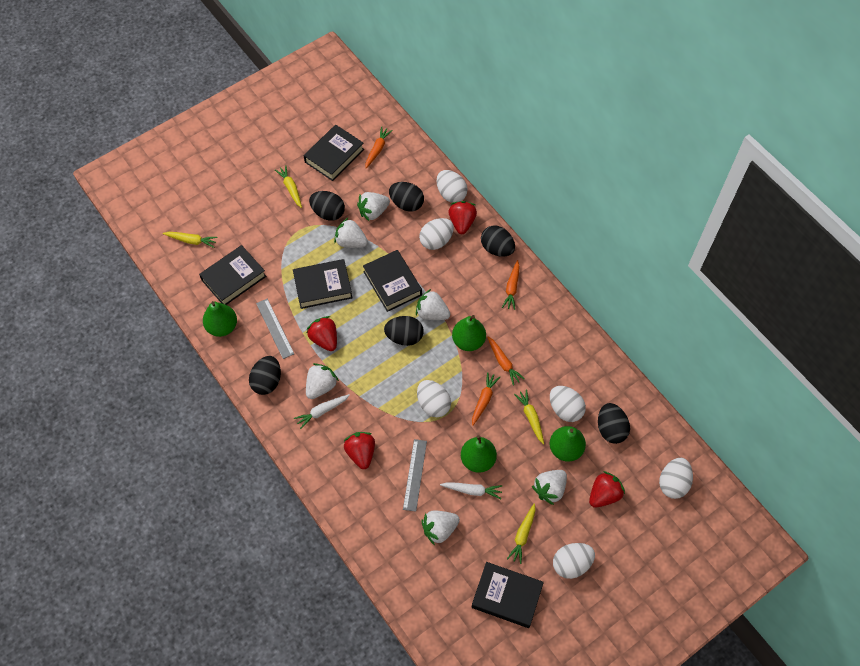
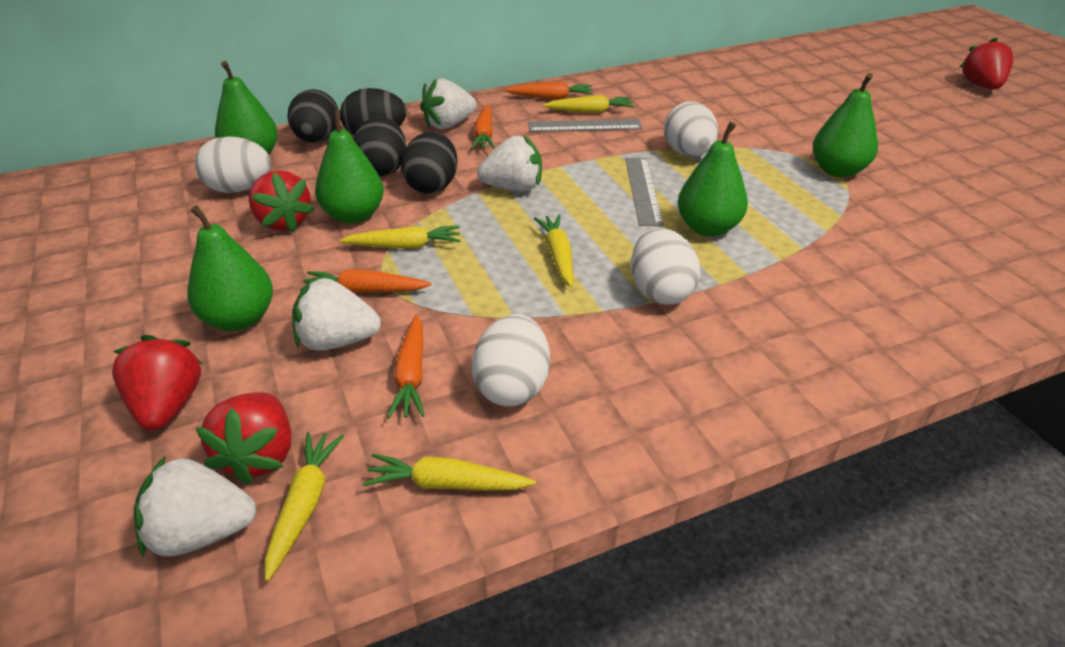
black book: 5 -> 0
black egg: 6 -> 4
green pear: 4 -> 5
white carrot: 2 -> 0
white egg: 6 -> 4
white strawberry: 6 -> 4
yellow carrot: 4 -> 5

